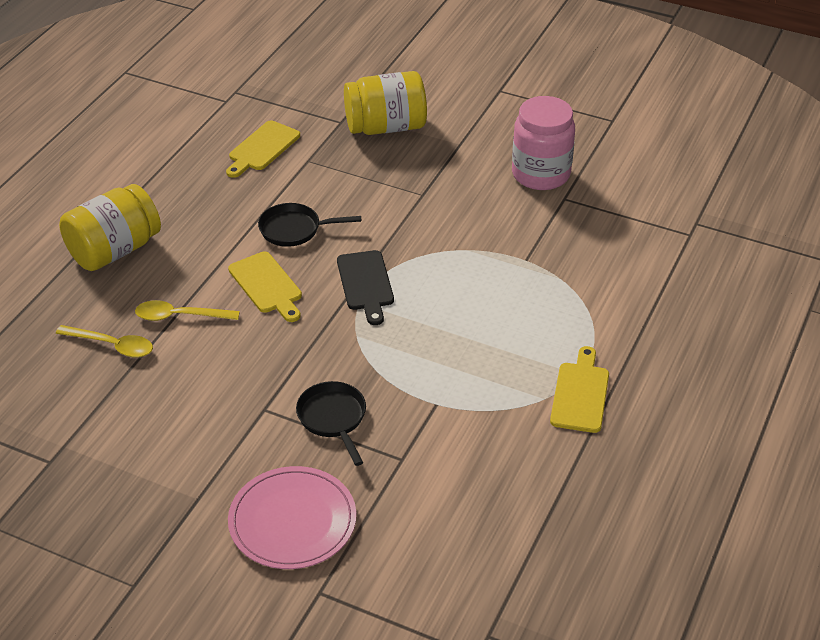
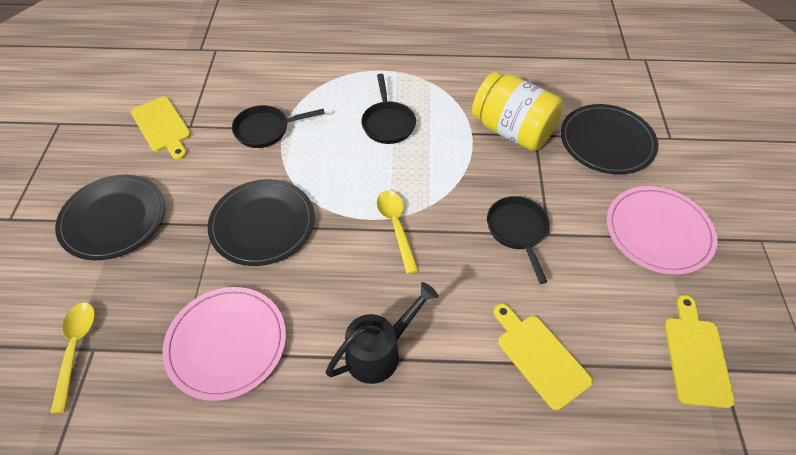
black cutting board: 1 -> 0
black pan: 2 -> 3
black plate: 0 -> 3
black watering can: 0 -> 1
pink jar: 1 -> 0
pink plate: 1 -> 2
yellow jar: 2 -> 1

